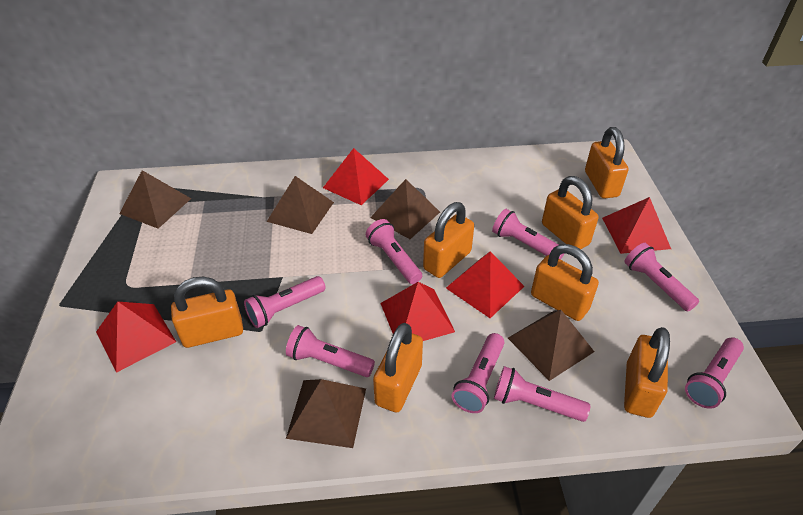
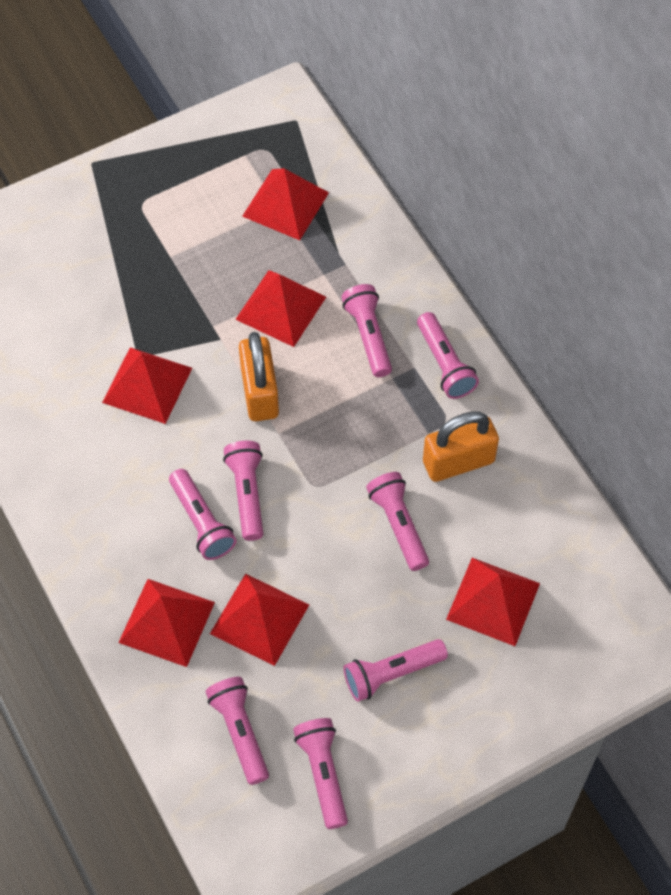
brown pyramid: 5 -> 0
orange padlock: 7 -> 2
red pyramid: 5 -> 6

